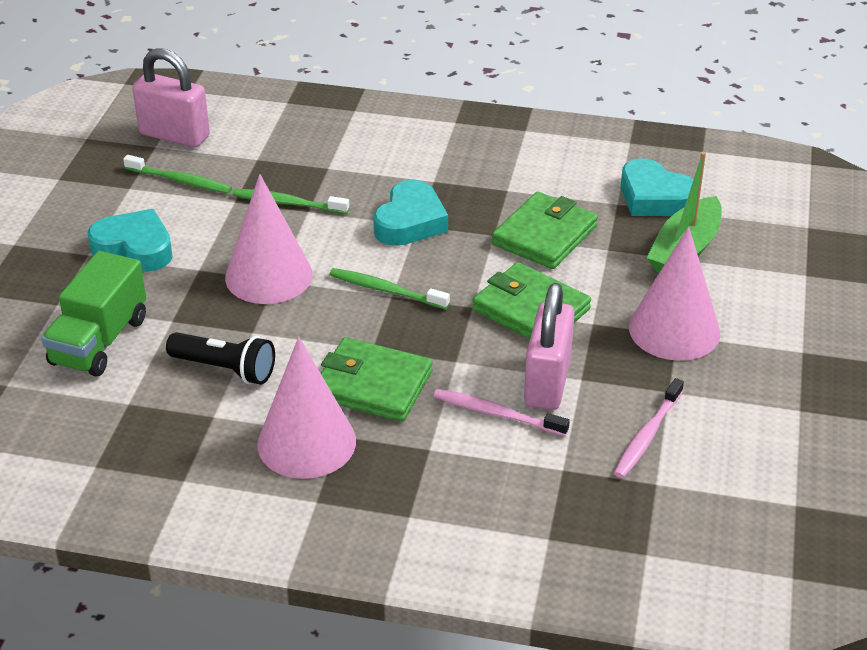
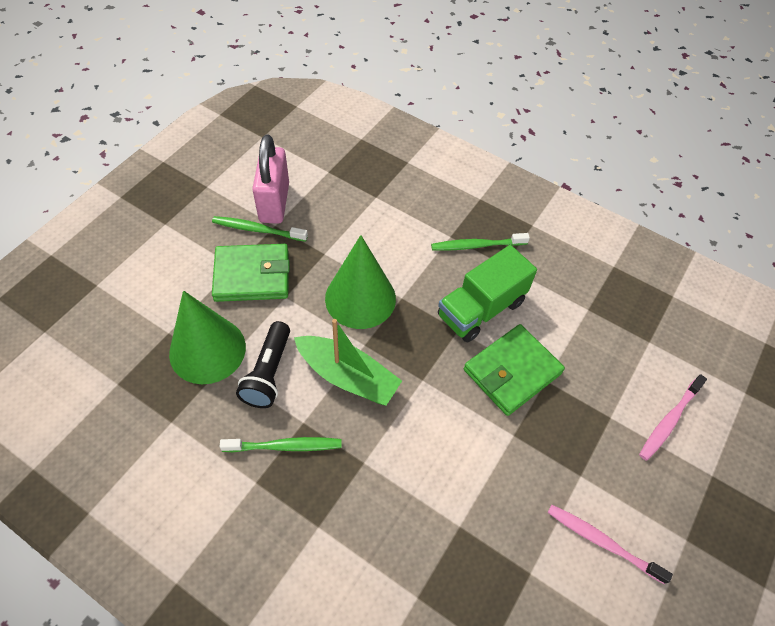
green cone: 0 -> 2
green wallet: 3 -> 2
pink cone: 3 -> 0
pink padlock: 2 -> 1
turquoise heart: 3 -> 0

